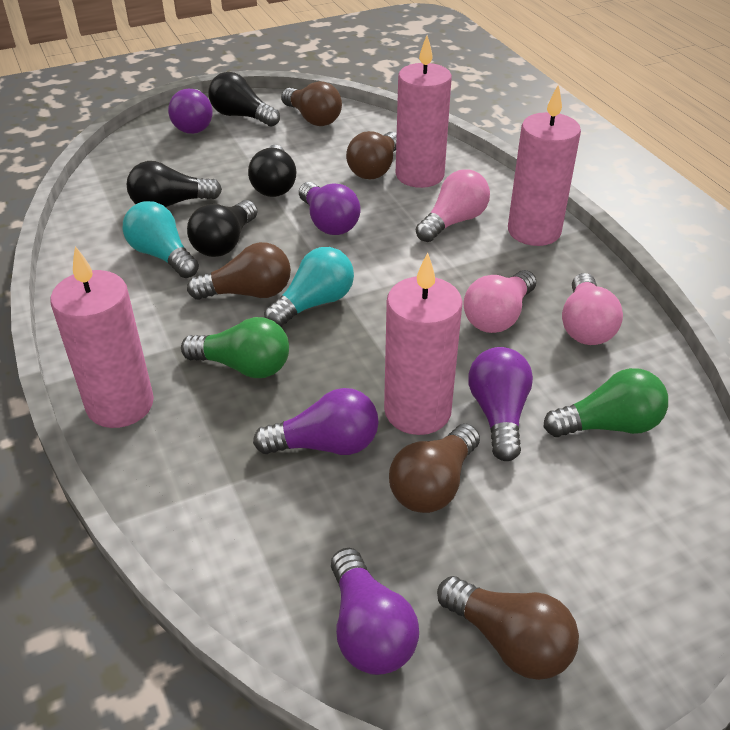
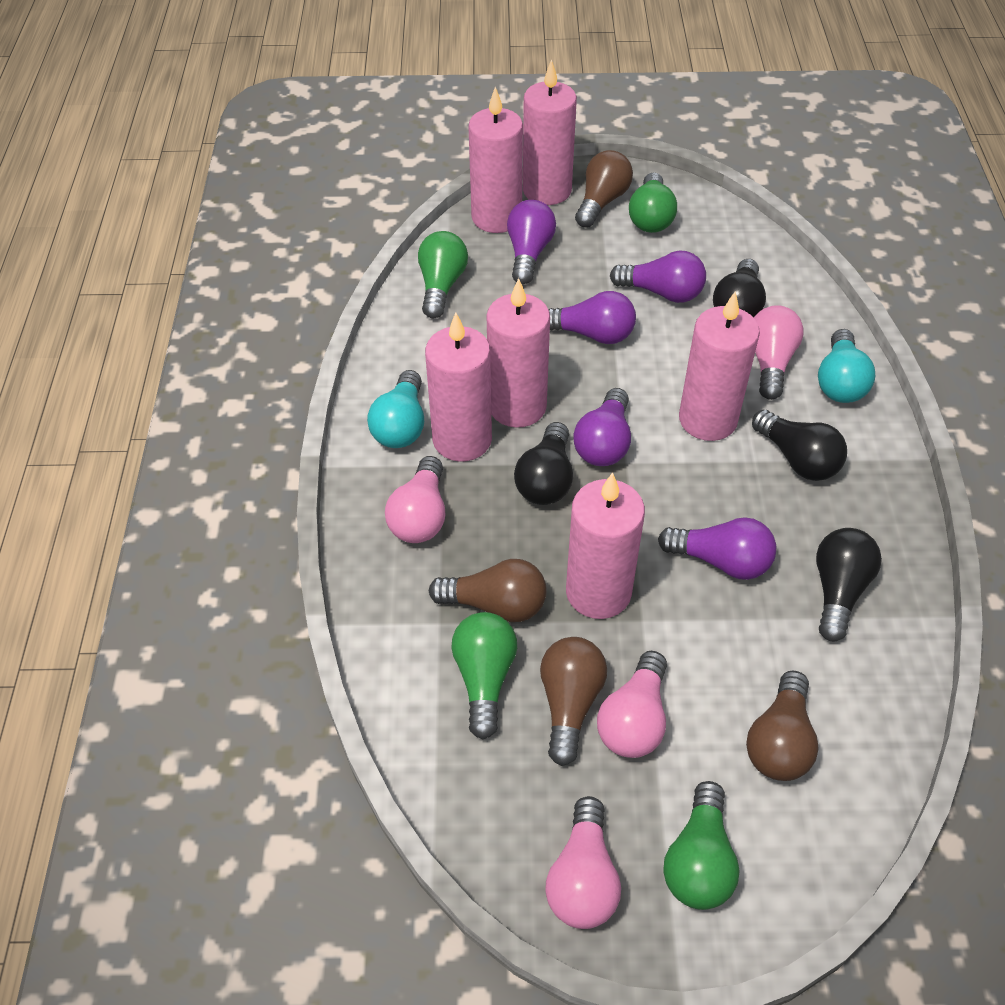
brown light bulb: 5 -> 4
green light bulb: 2 -> 4
pink candle: 4 -> 6
pink light bulb: 3 -> 4

